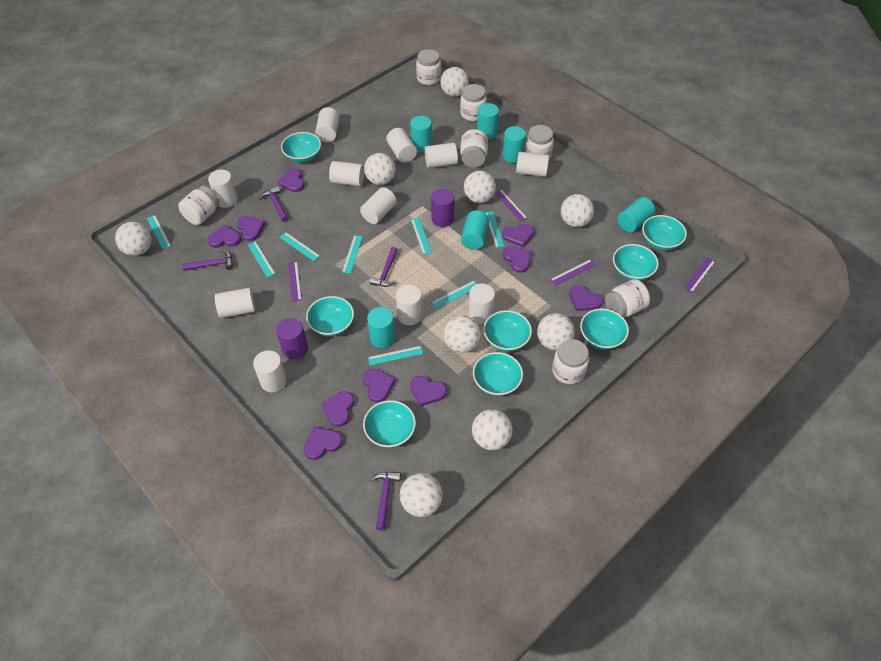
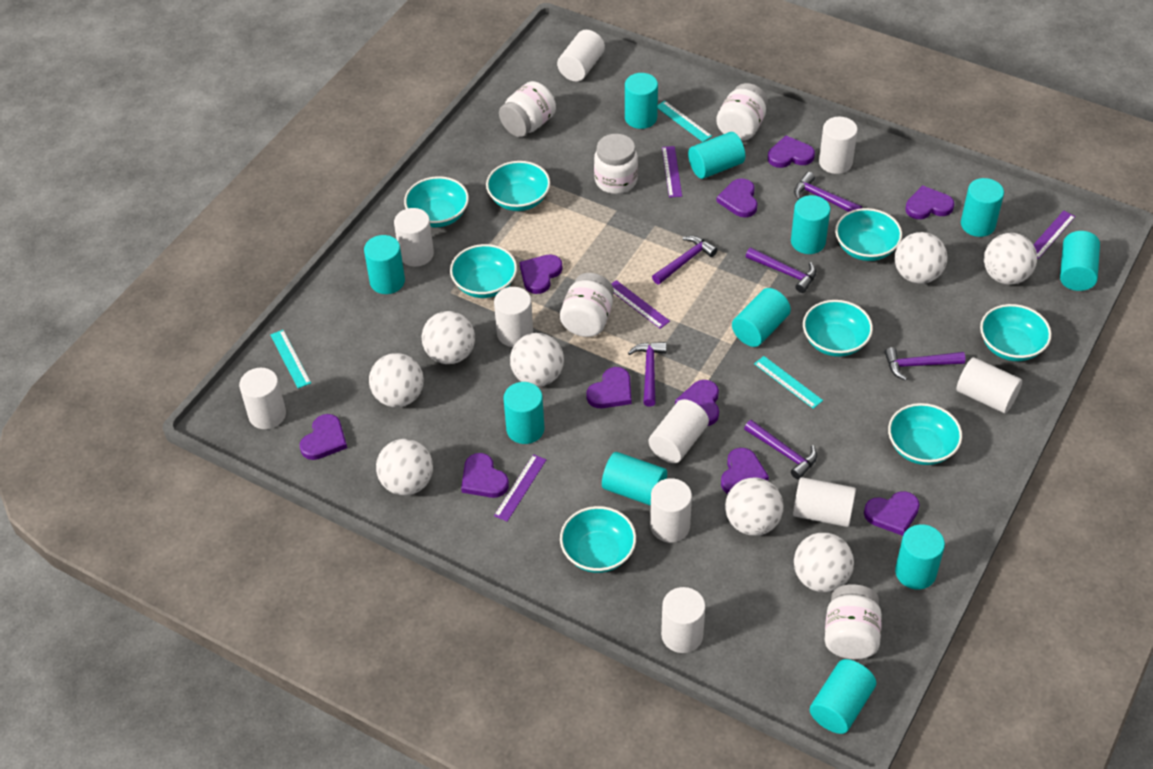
purple cylinder: 2 -> 0
purple hammer: 4 -> 6
turquoise cylinder: 6 -> 11
turquoise ruler: 8 -> 3
white ball: 9 -> 8
white cylinder: 11 -> 10
white jar: 7 -> 5

